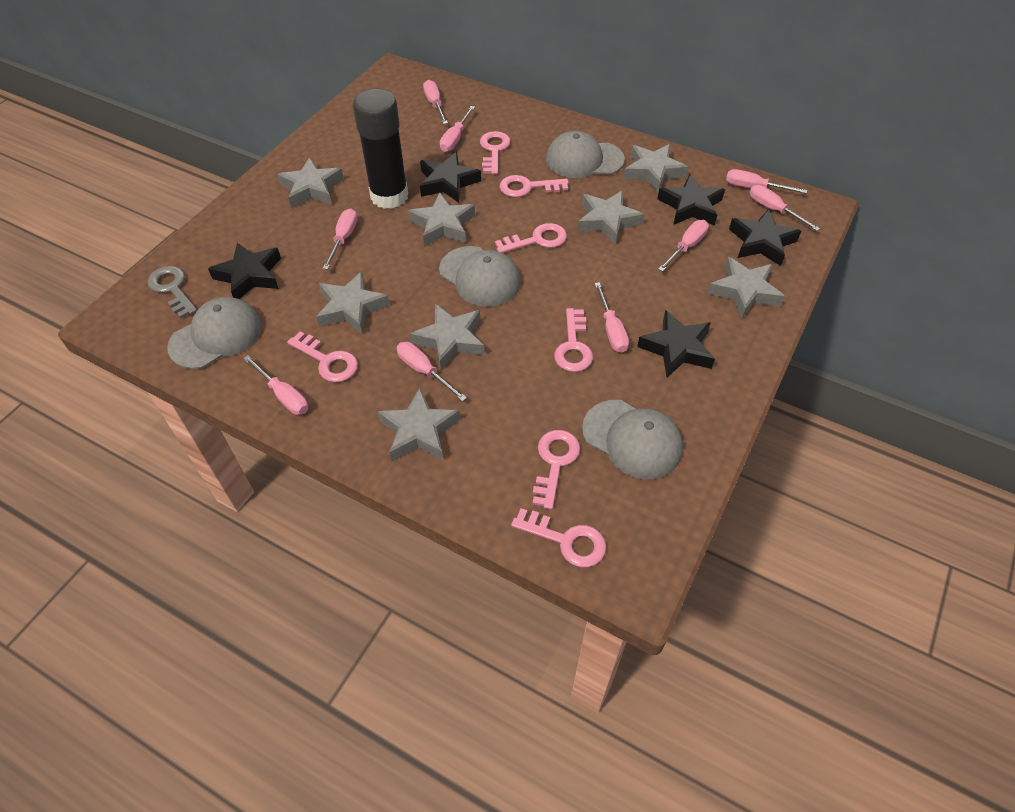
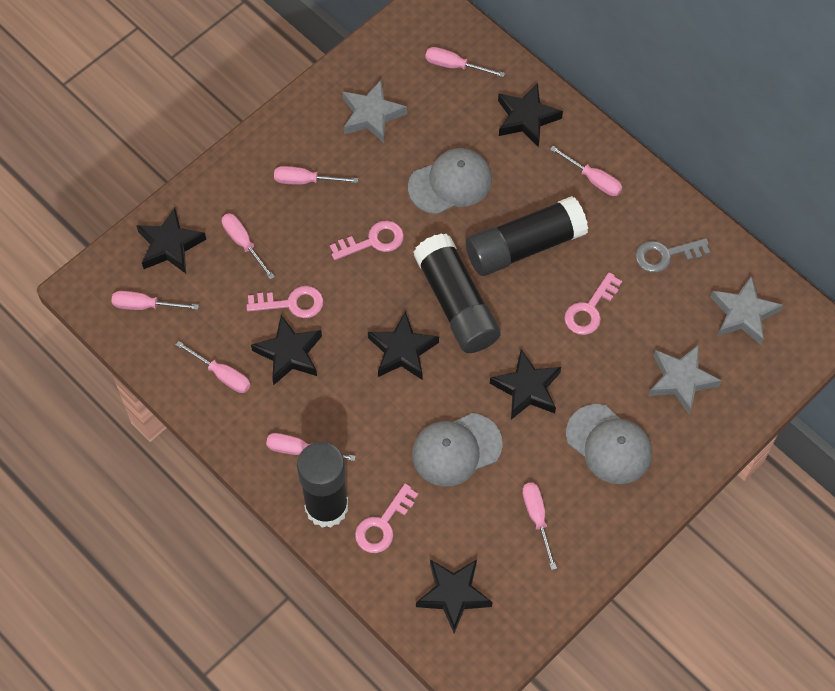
black glue stick: 1 -> 3
black star: 5 -> 6
grey cap: 4 -> 3
grey star: 8 -> 3
pink key: 7 -> 4
pink screwdriver: 9 -> 8

